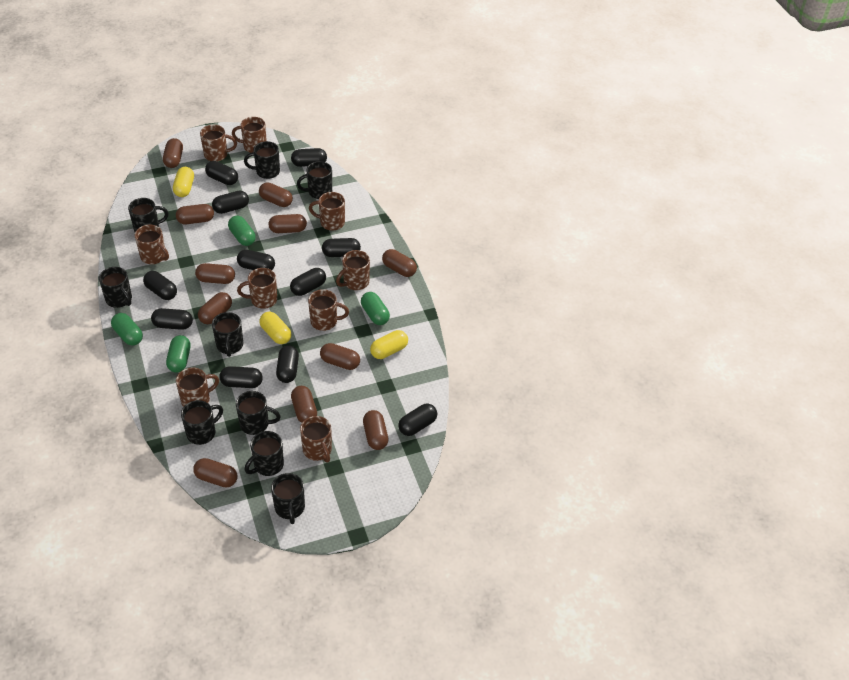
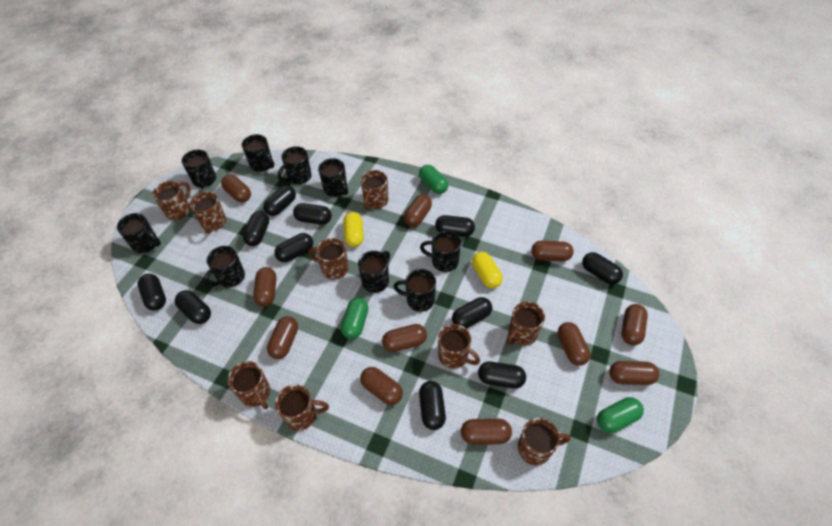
green capsule: 4 -> 3
yellow capsule: 3 -> 2

